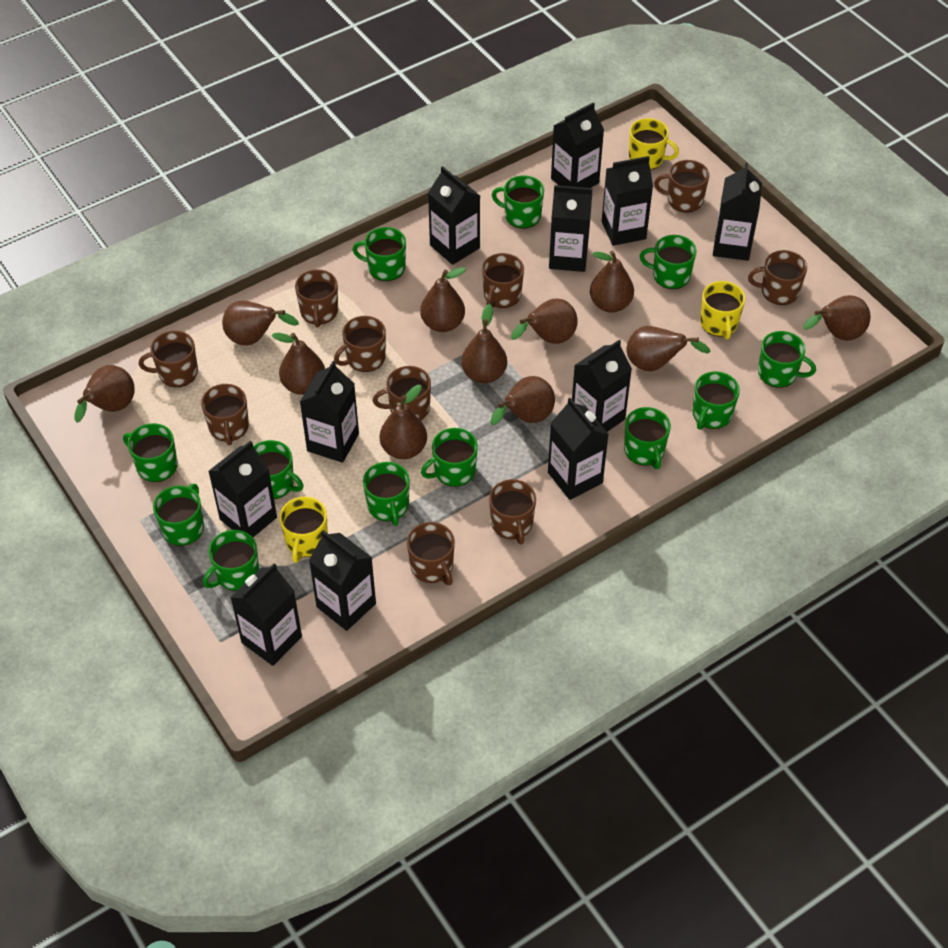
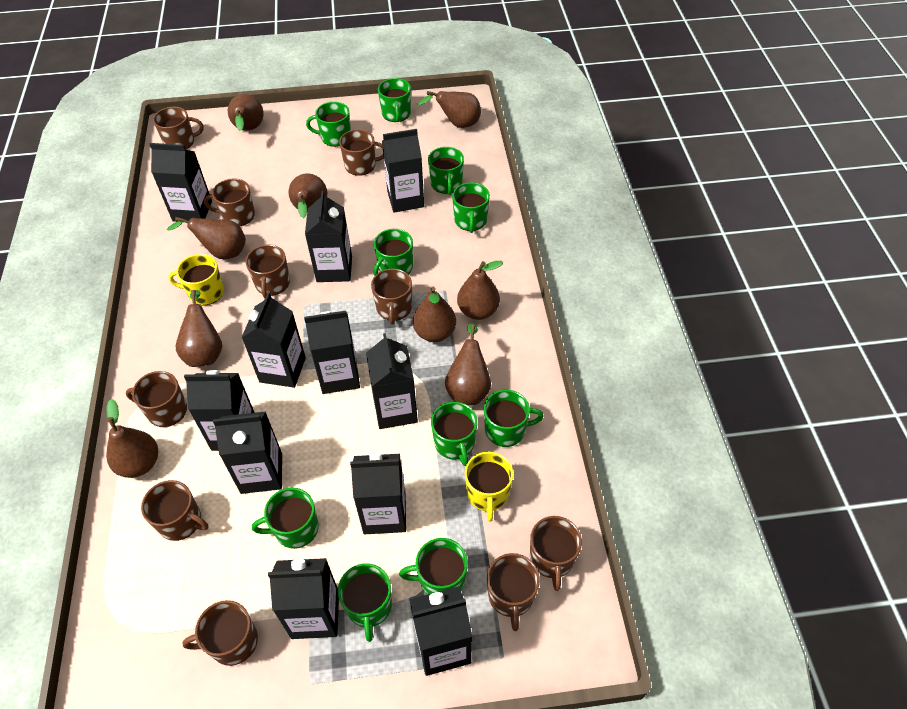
brown pear: 11 -> 9
green mug: 12 -> 10
yellow mug: 3 -> 2

